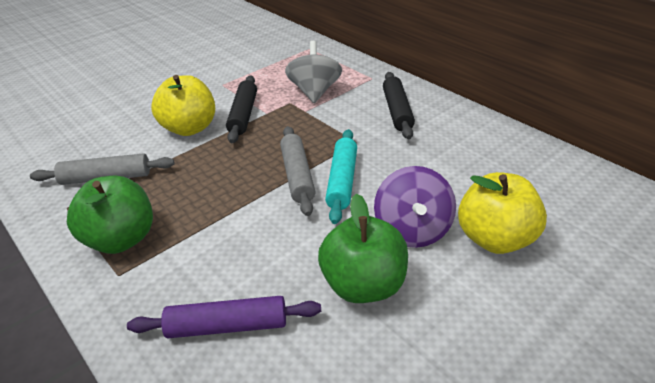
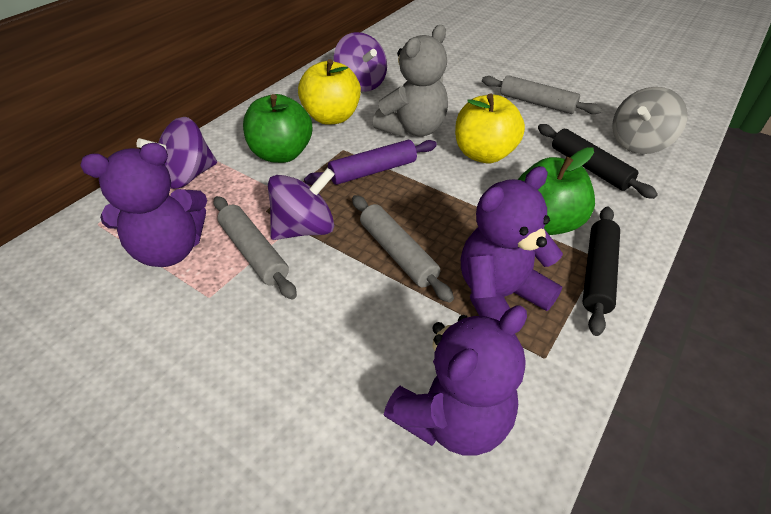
grey rolling pin: 2 -> 3
grey teddy bear: 0 -> 1
purple spinning top: 1 -> 3
purple teddy bear: 0 -> 3
turquoise rolling pin: 1 -> 0

